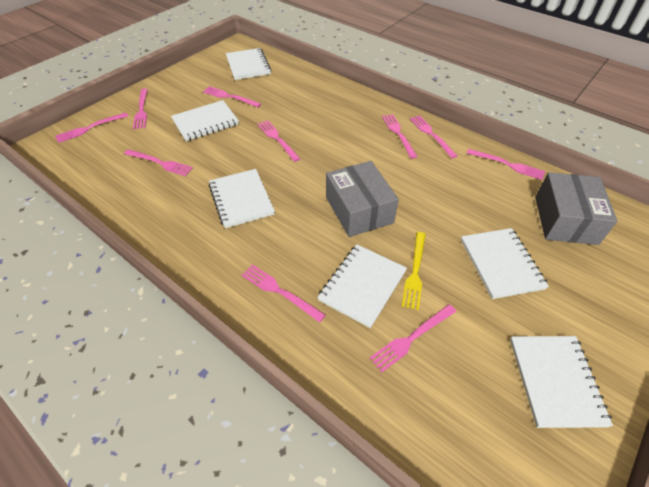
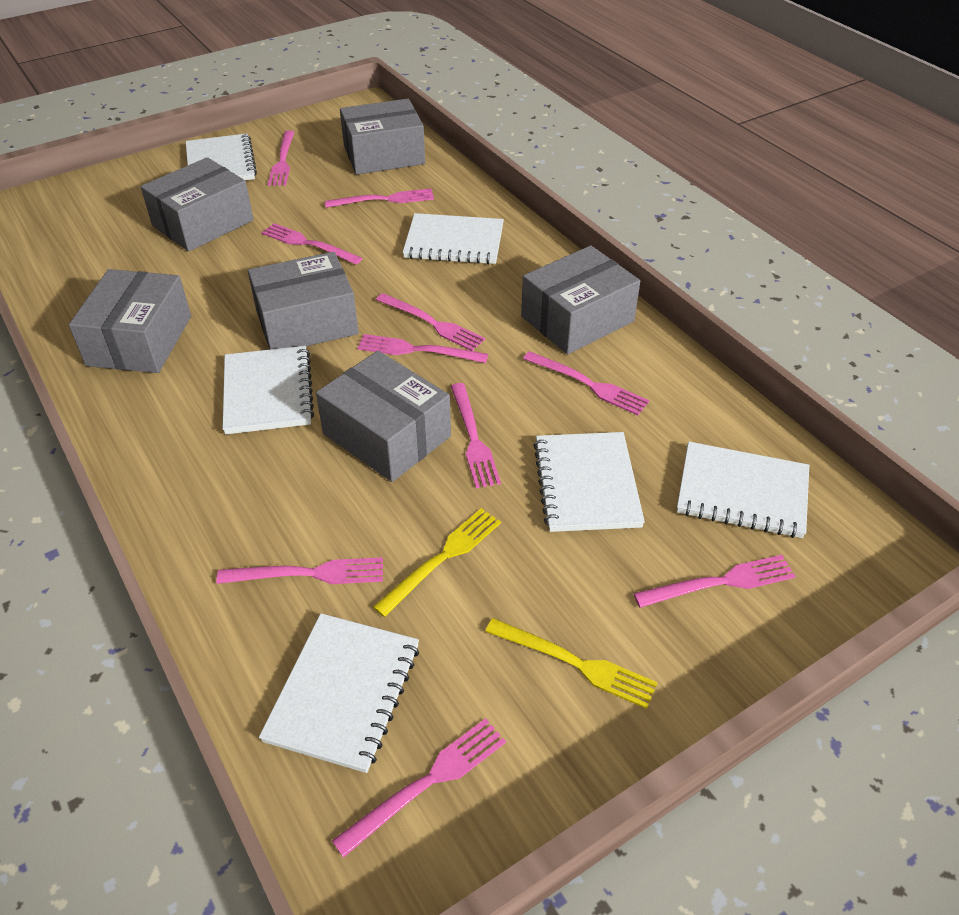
grey box: 2 -> 6
yellow fork: 1 -> 2

